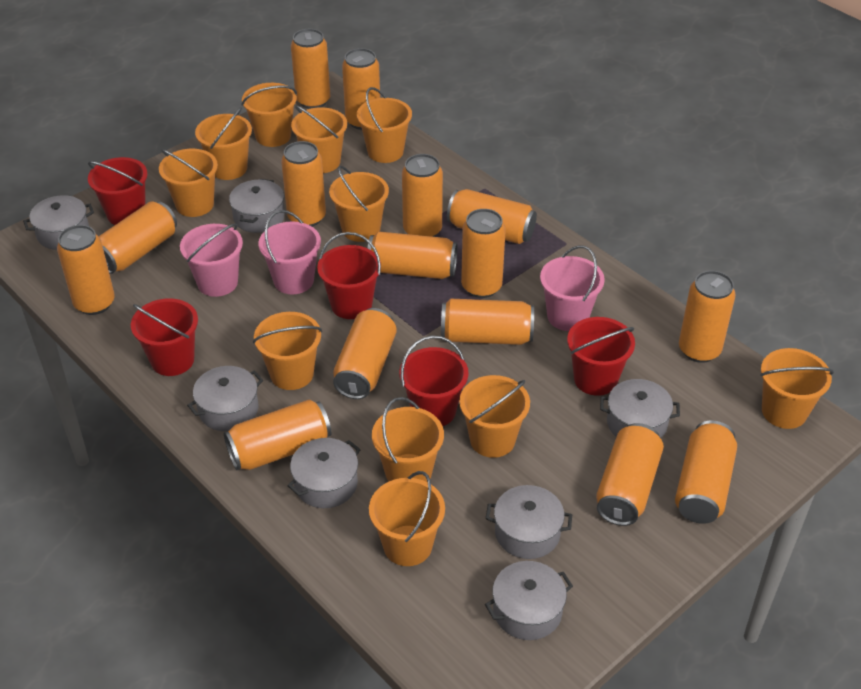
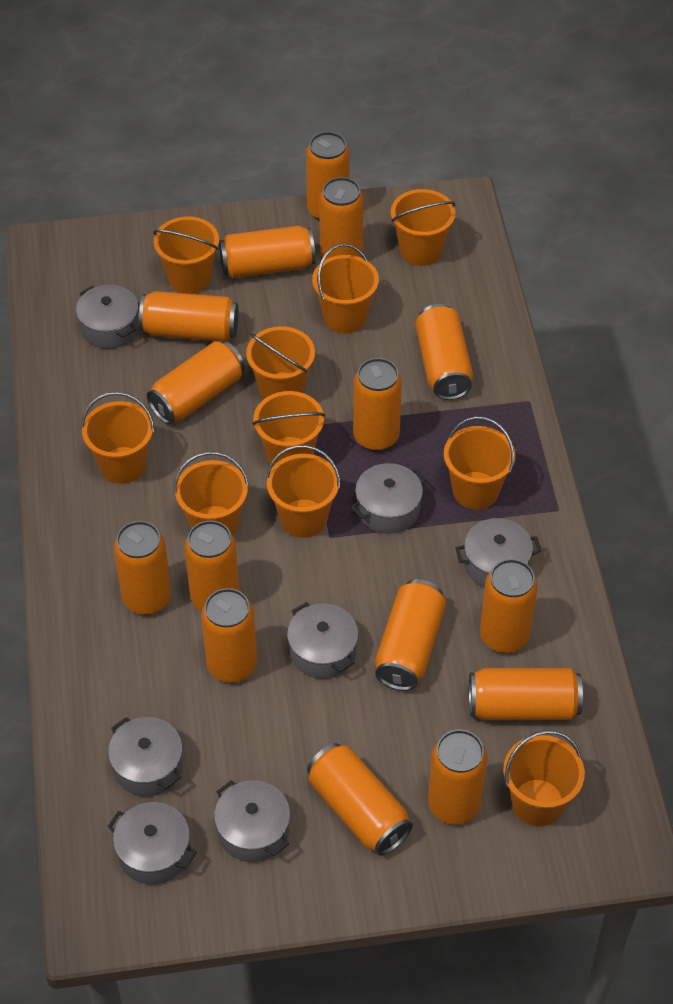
orange bucket: 11 -> 10
pink bucket: 3 -> 0
red bucket: 5 -> 0

